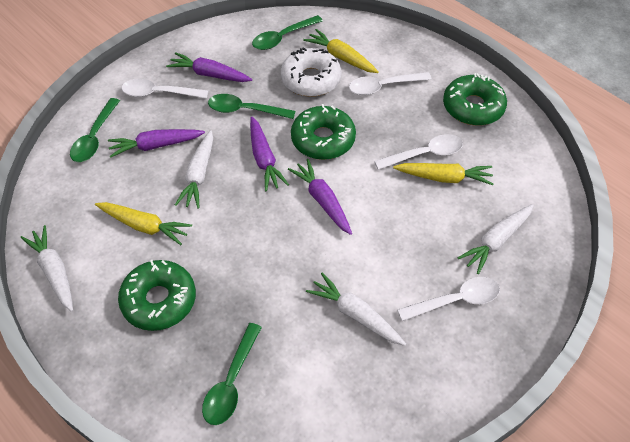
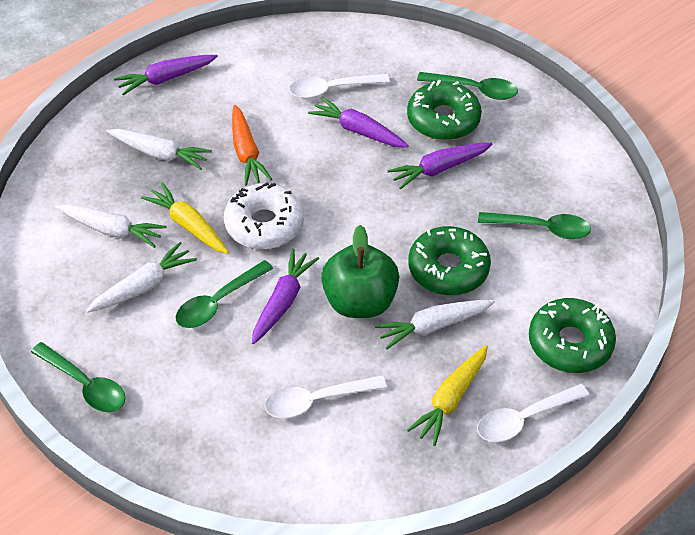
green apple: 0 -> 1
orange carrot: 0 -> 1
white spoon: 4 -> 3
yellow carrot: 3 -> 2

